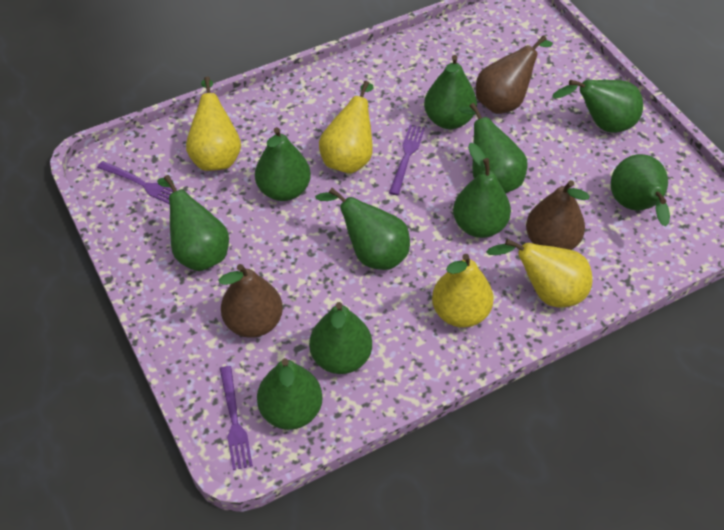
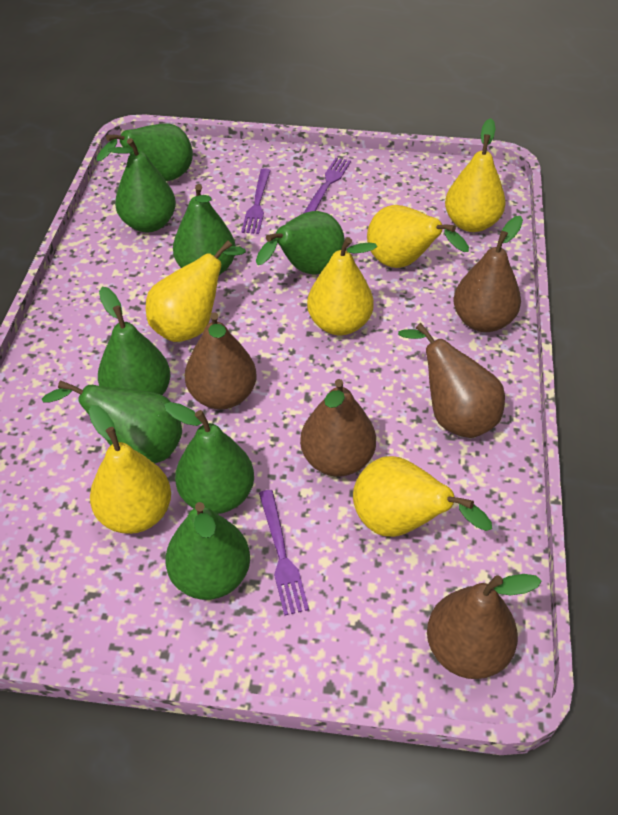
brown pear: 3 -> 5
green pear: 10 -> 8
yellow pear: 4 -> 6

